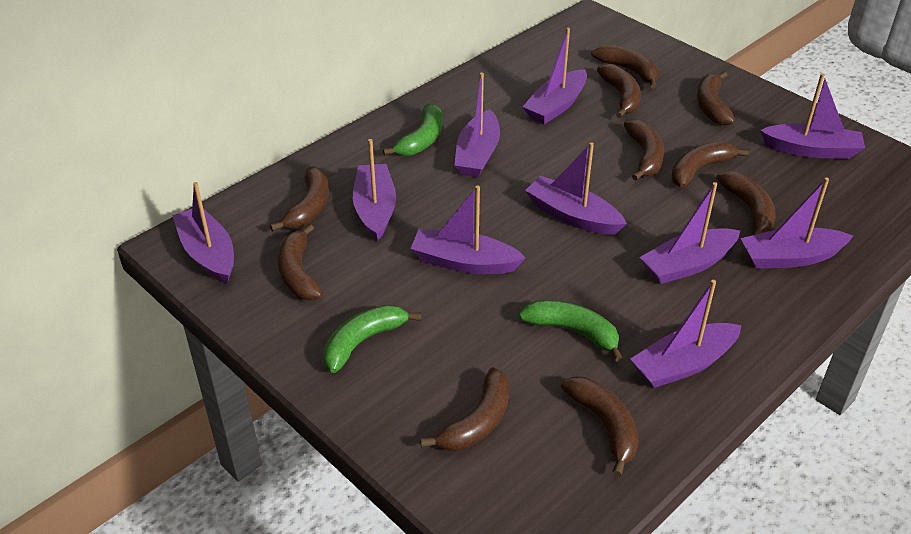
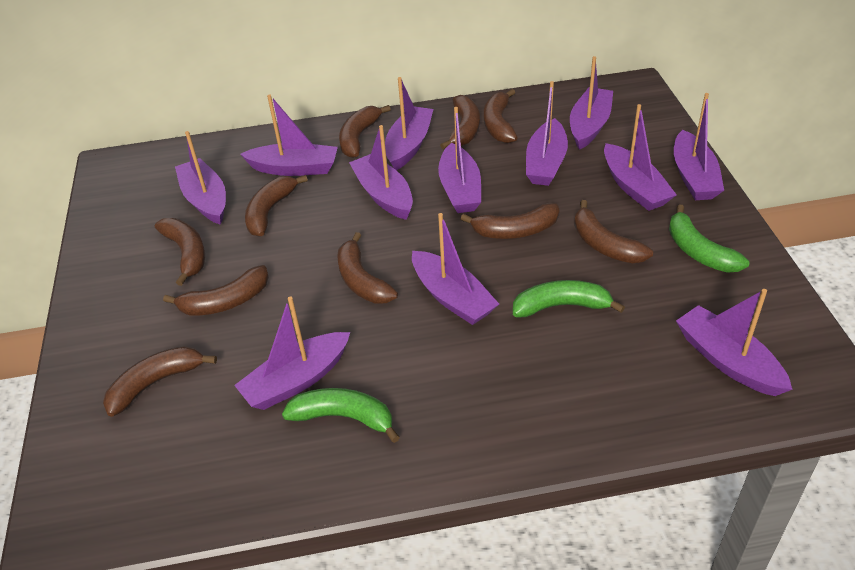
purple boat: 10 -> 12

